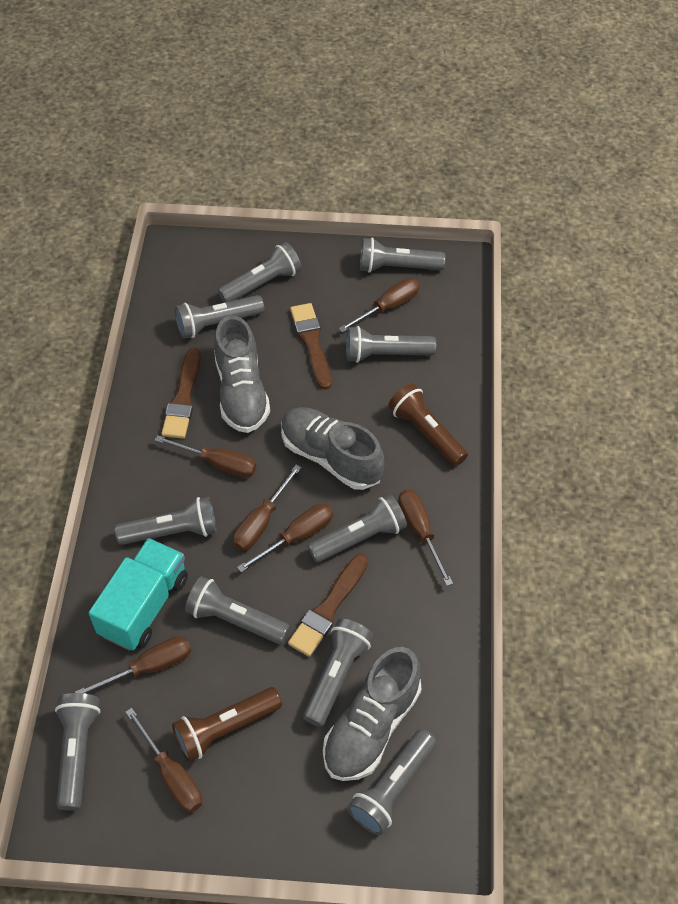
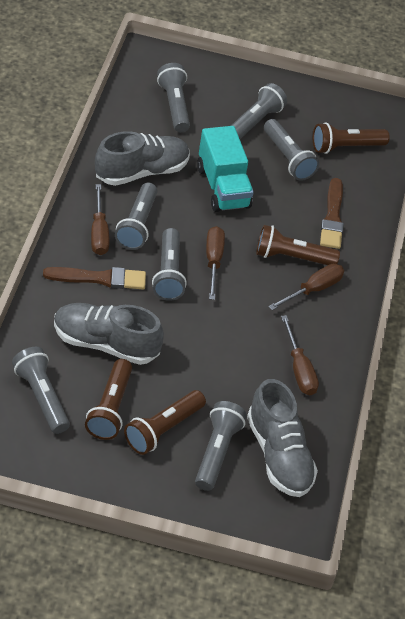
brown brush: 3 -> 2
brown flashlight: 2 -> 4
brown screwdriver: 7 -> 4
grey flashlight: 10 -> 7

